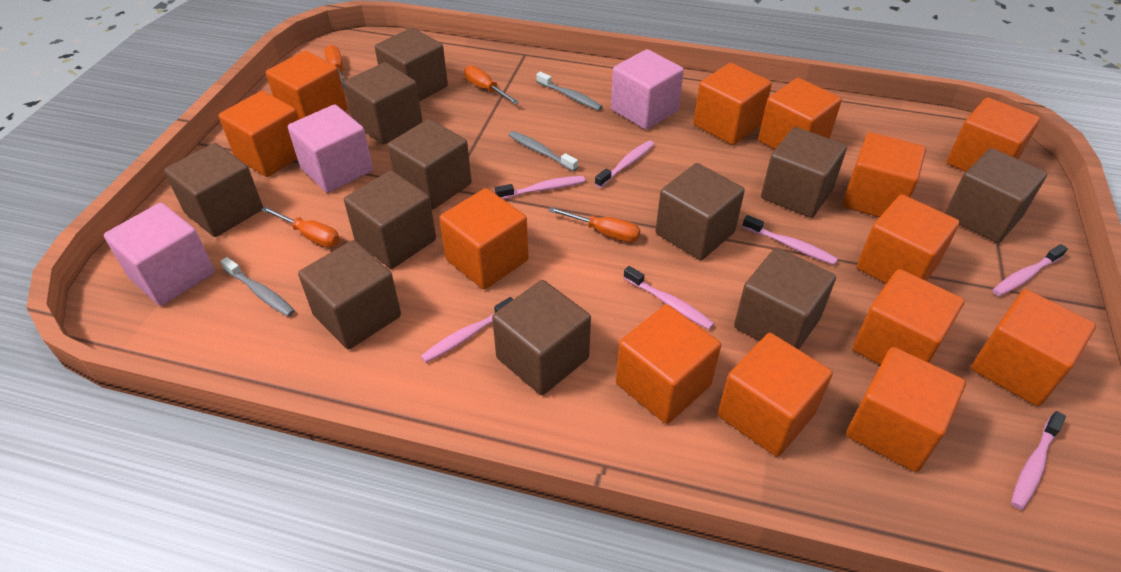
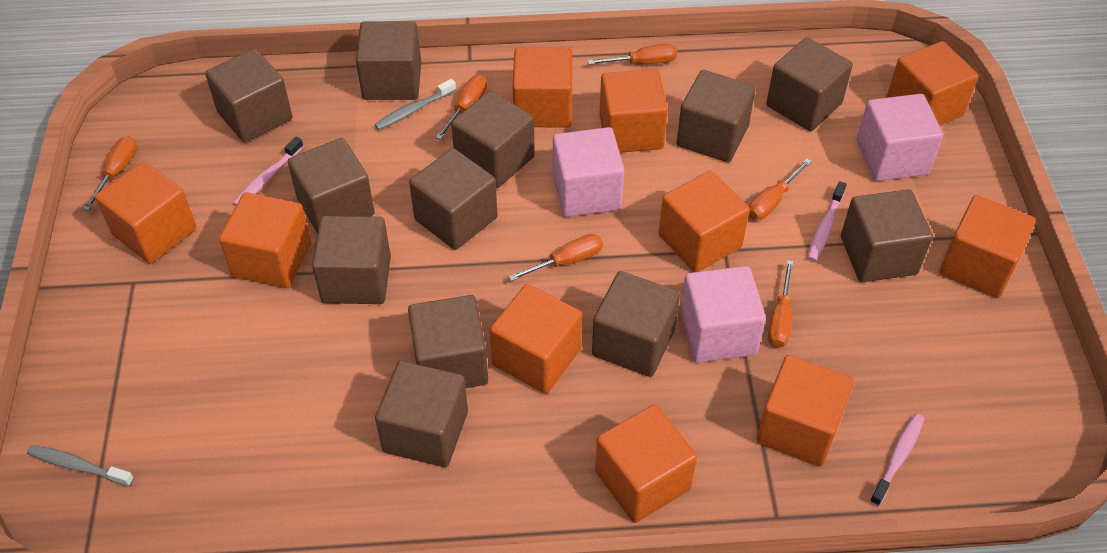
brown cube: 11 -> 12
grey toothbrush: 3 -> 2
orange cube: 13 -> 10
orange screwdriver: 4 -> 6
pink toothbrush: 7 -> 3

